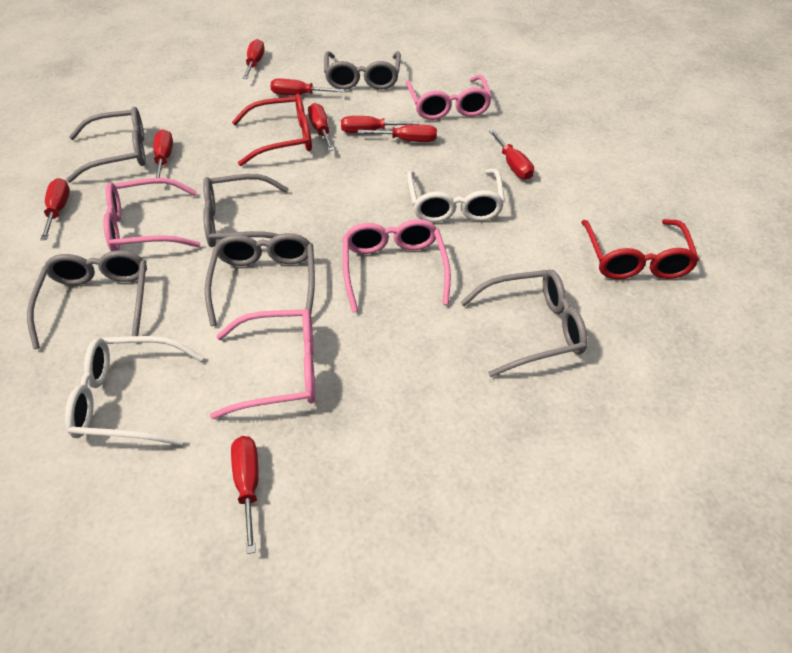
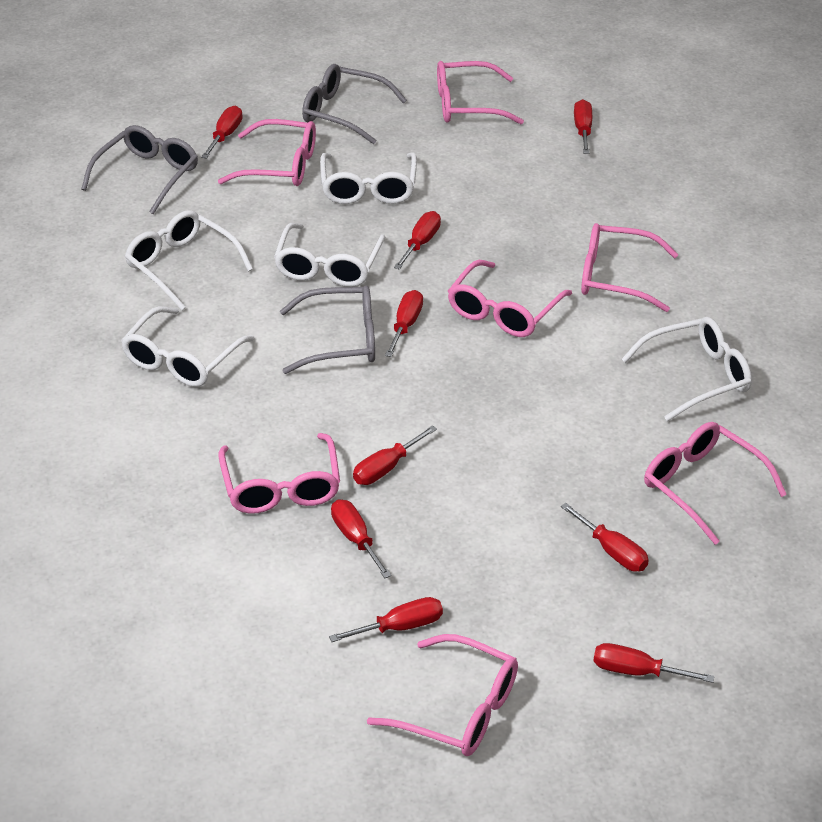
grey glasses: 6 -> 3
pink glasses: 4 -> 7
red glasses: 2 -> 0
white glasses: 2 -> 5

